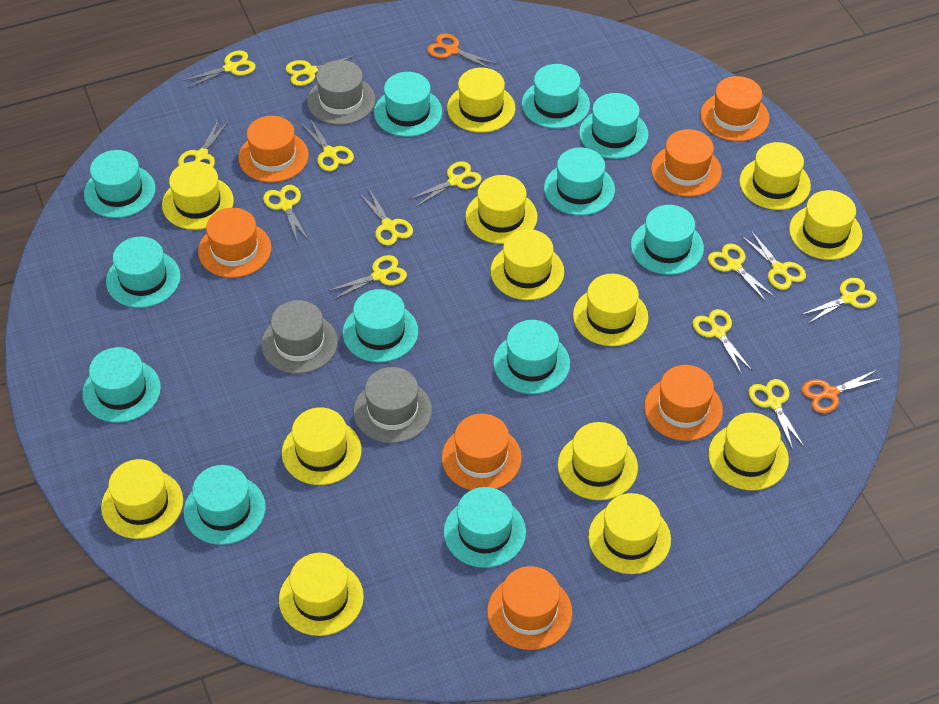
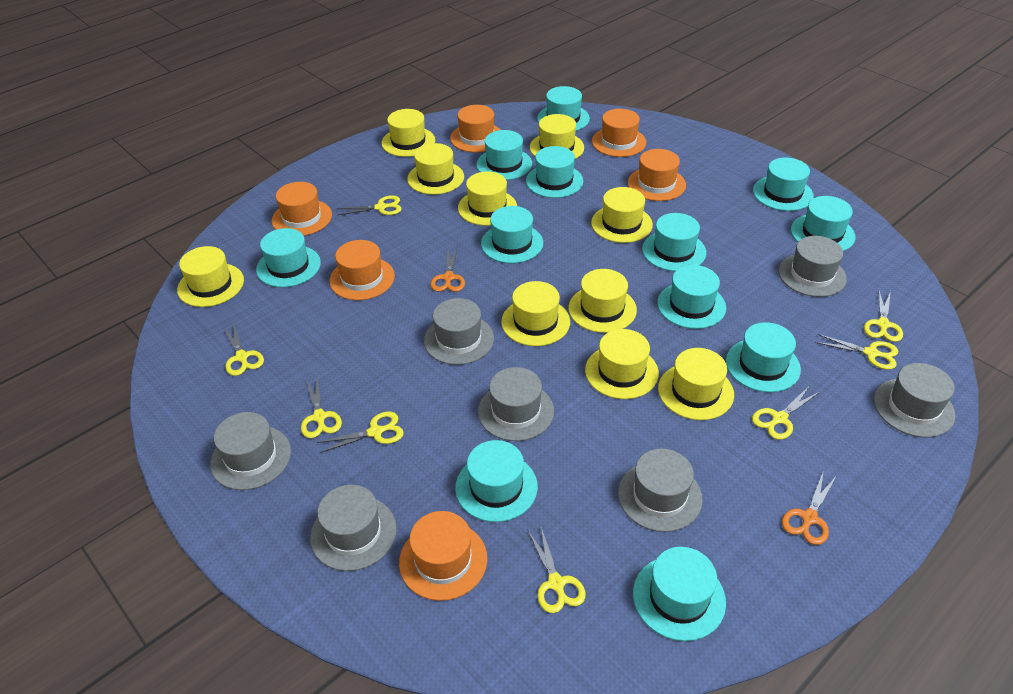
grey hat: 3 -> 7
orange hat: 7 -> 6
yellow hat: 13 -> 10
yellow scissors: 13 -> 8

